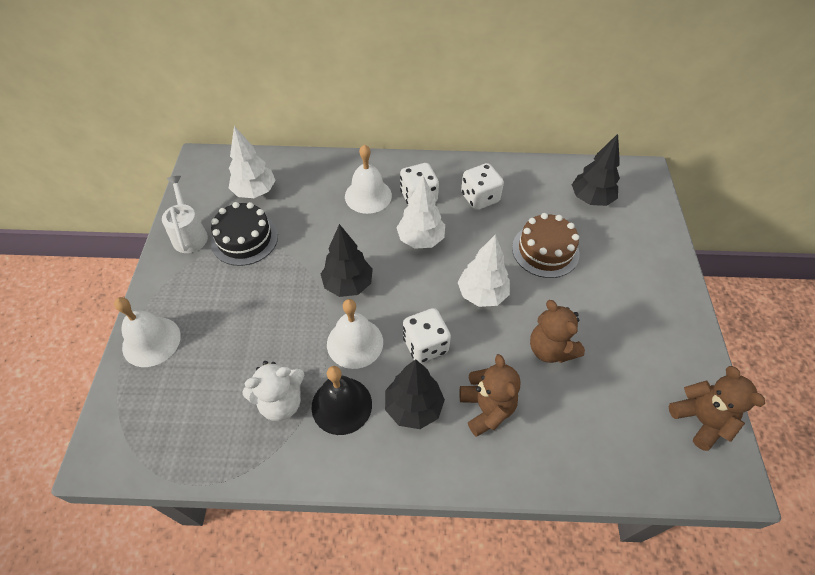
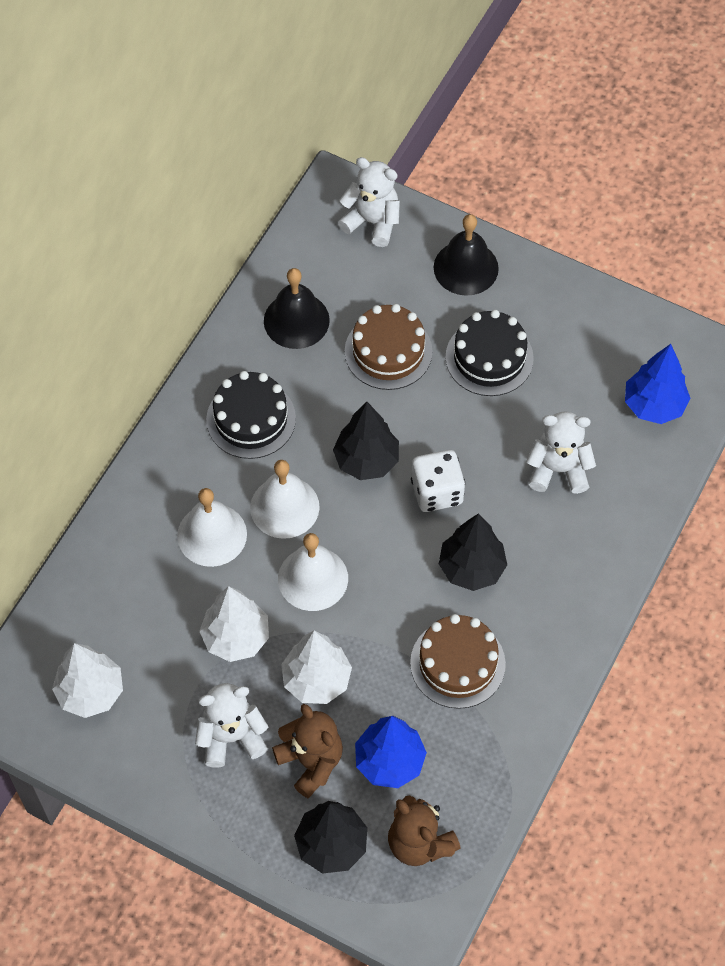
black bell: 1 -> 2
black cake: 1 -> 2
blue tree: 0 -> 2
brown cake: 1 -> 2
brown teddy bear: 3 -> 2
white dice: 3 -> 1
white teddy bear: 1 -> 3
white watering can: 1 -> 0

